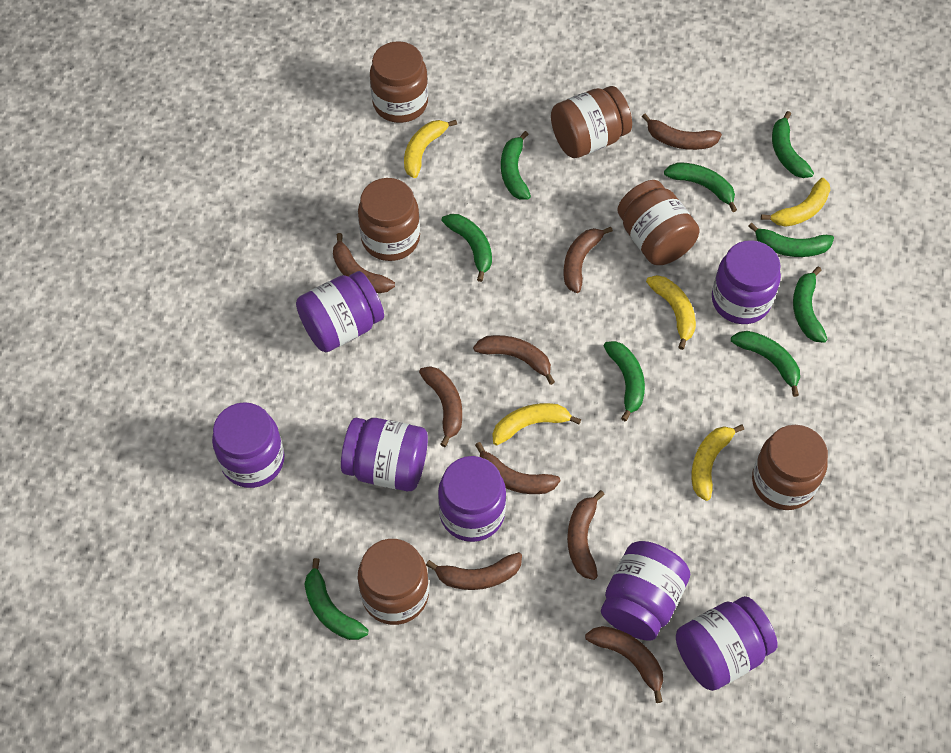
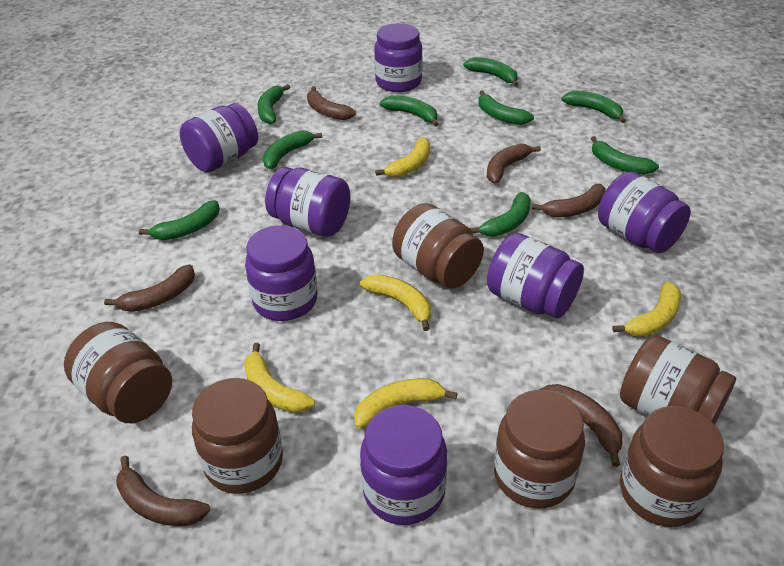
brown banana: 9 -> 6

